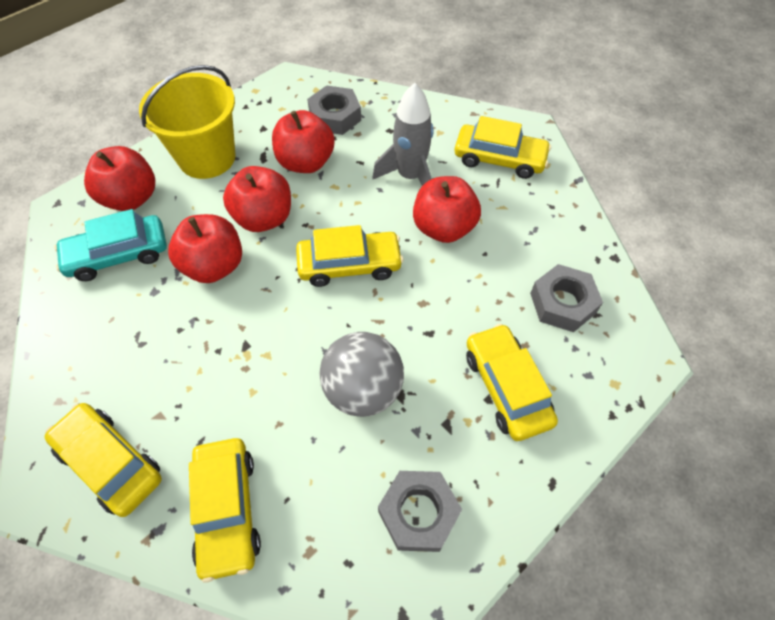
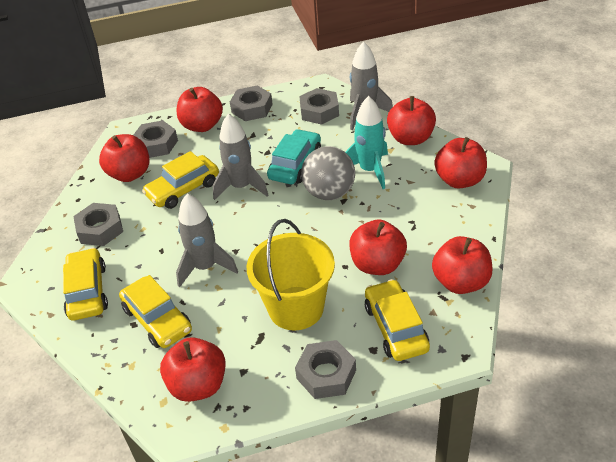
grey nut: 3 -> 5
grey rocket: 1 -> 3
red apple: 5 -> 7
turquoise rocket: 0 -> 1
yellow car: 5 -> 4

